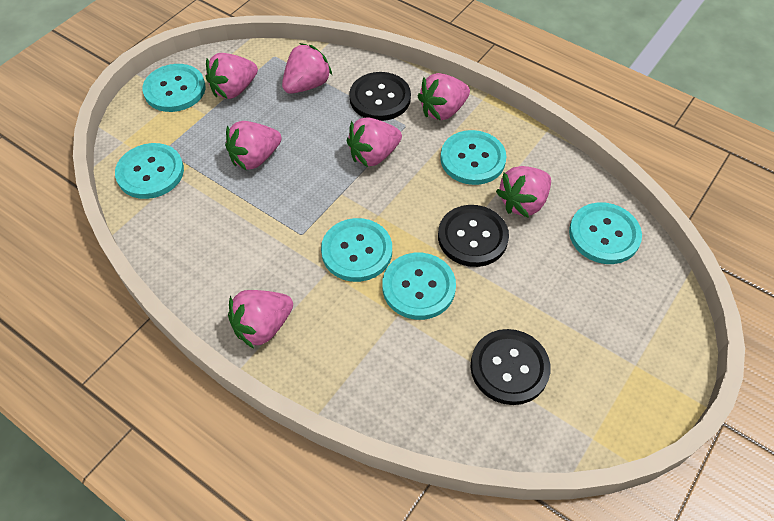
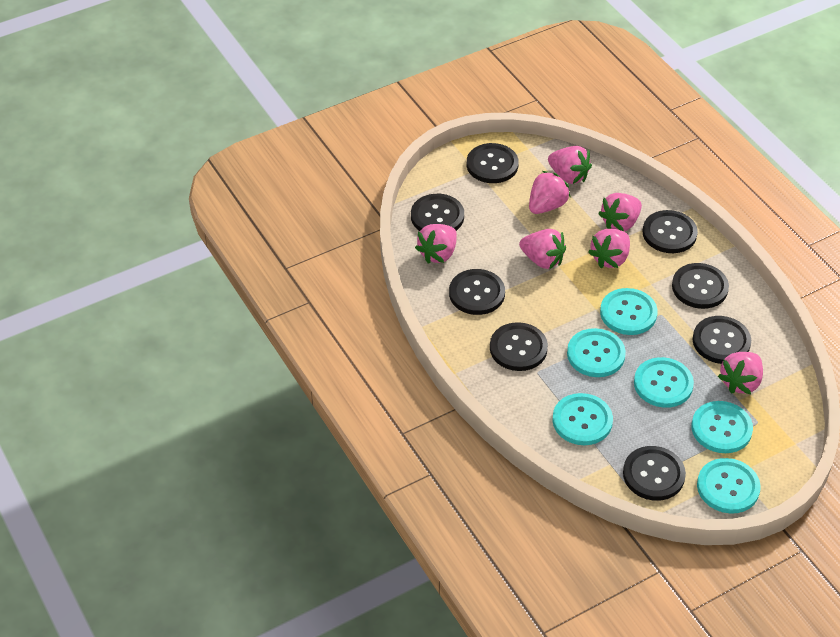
black button: 3 -> 8

